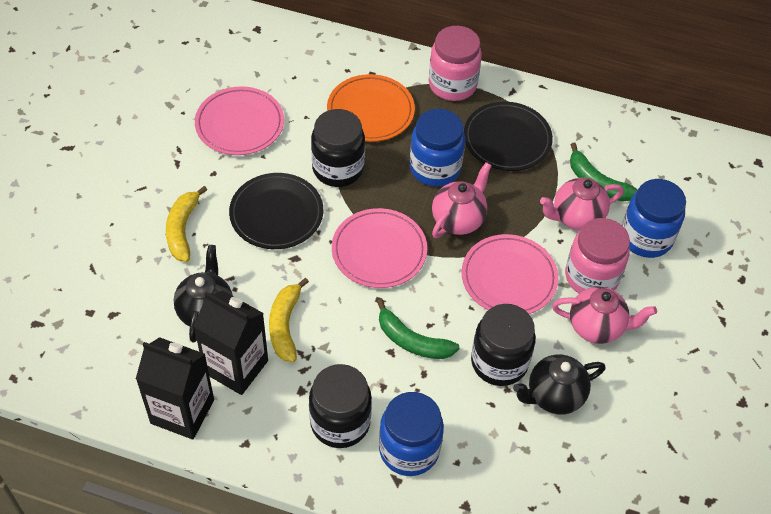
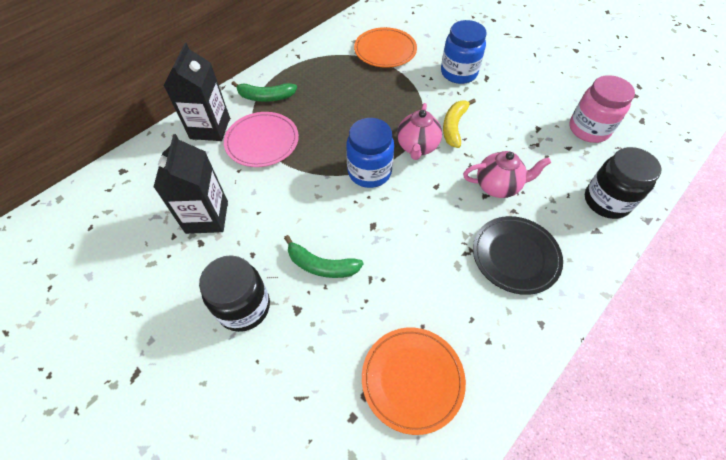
black jar: 3 -> 2
black plate: 2 -> 1
black teapot: 2 -> 0
blue jar: 3 -> 2
orange plate: 1 -> 2
pink jar: 2 -> 1
pink plate: 3 -> 1
pink teapot: 3 -> 2
yellow banana: 2 -> 1

